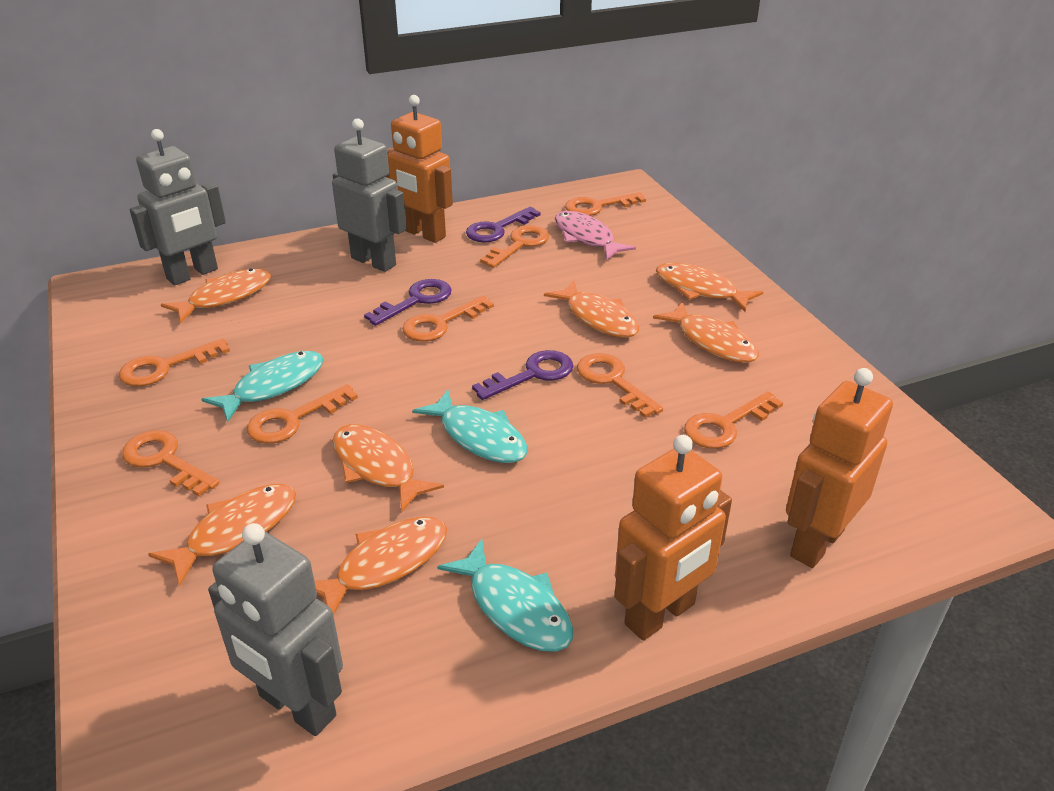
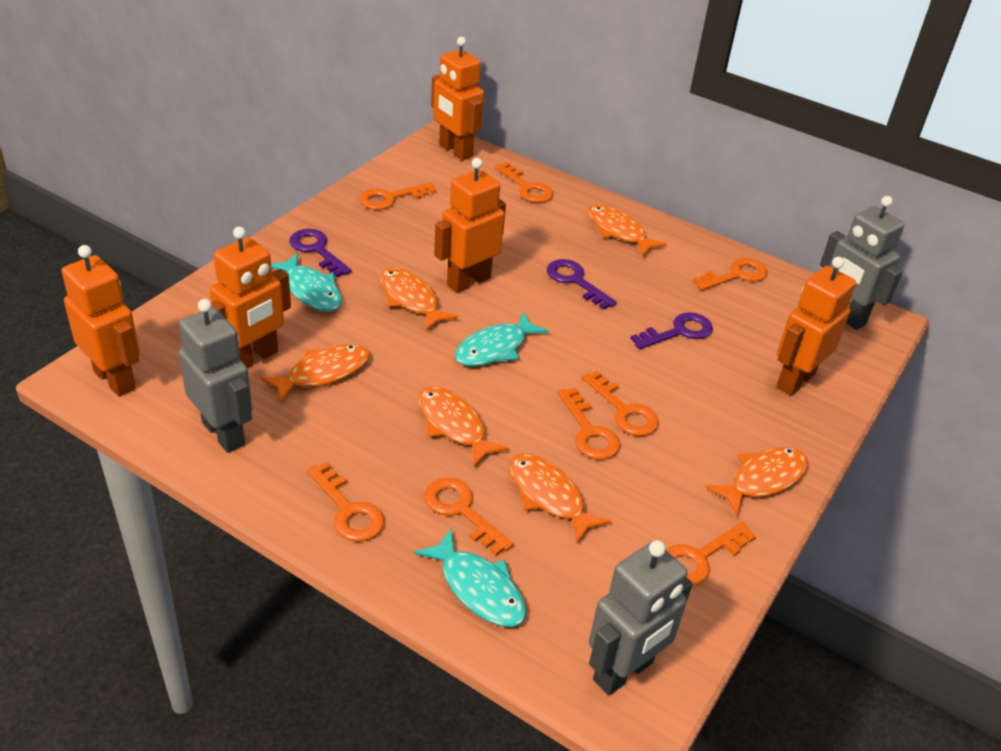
orange fish: 7 -> 6
orange robot: 3 -> 5
pink fish: 1 -> 0

